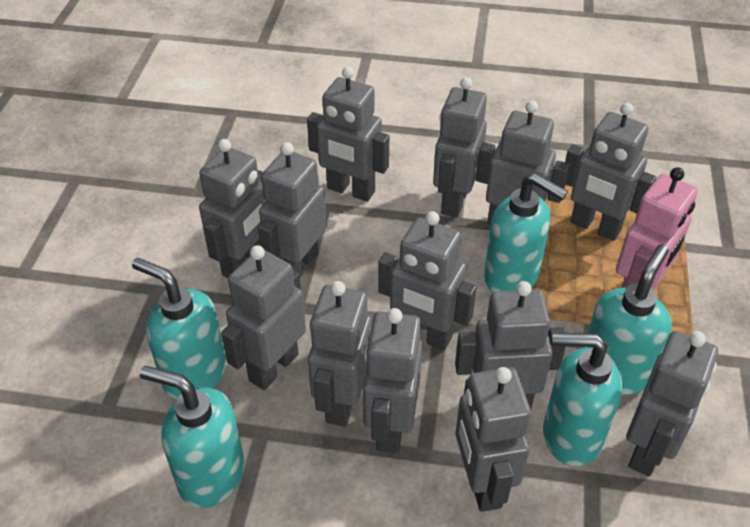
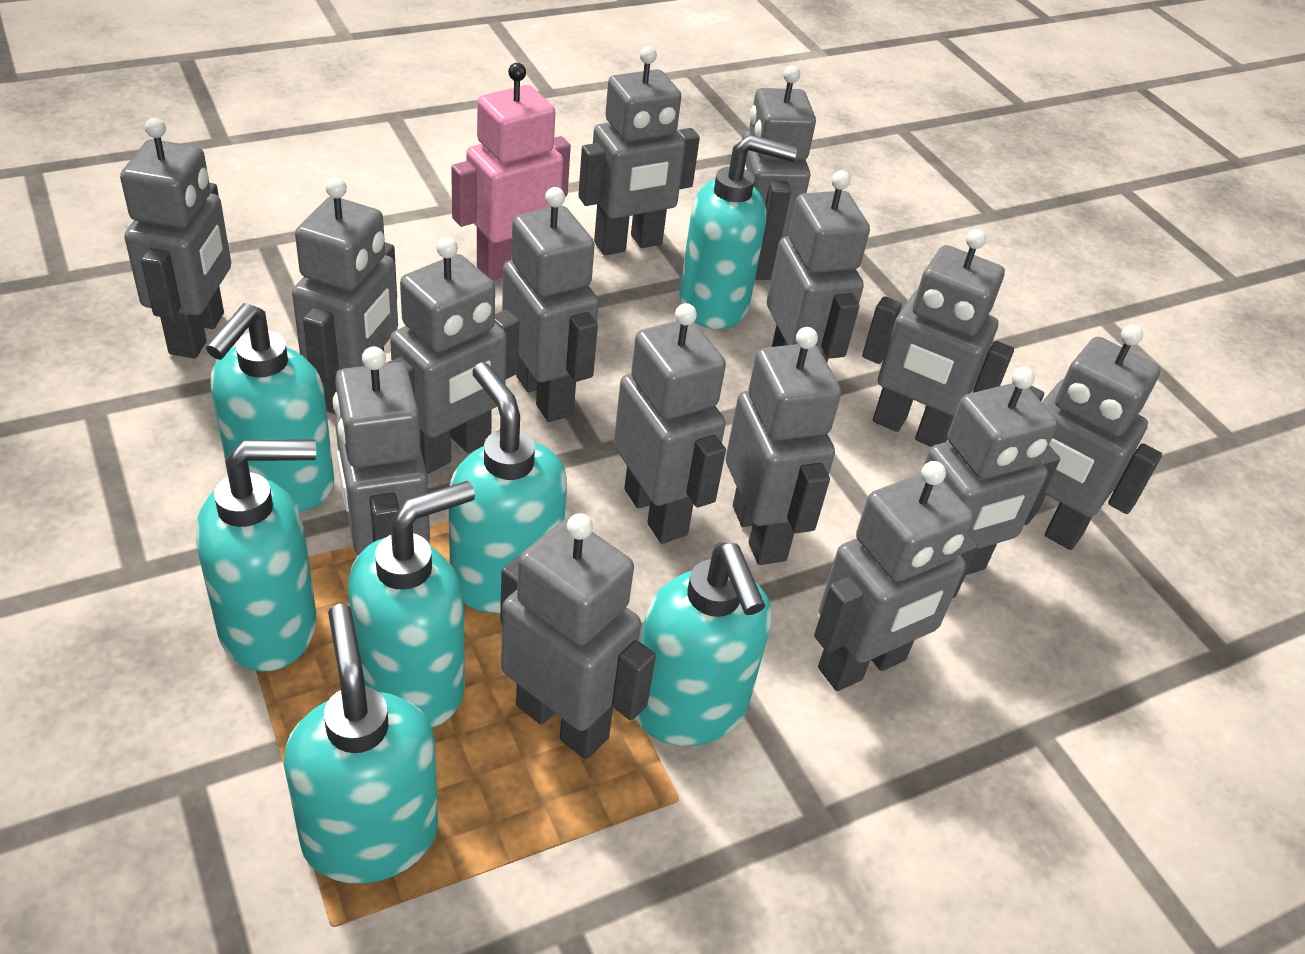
grey robot: 13 -> 15
turquoise soap dispenser: 5 -> 7

